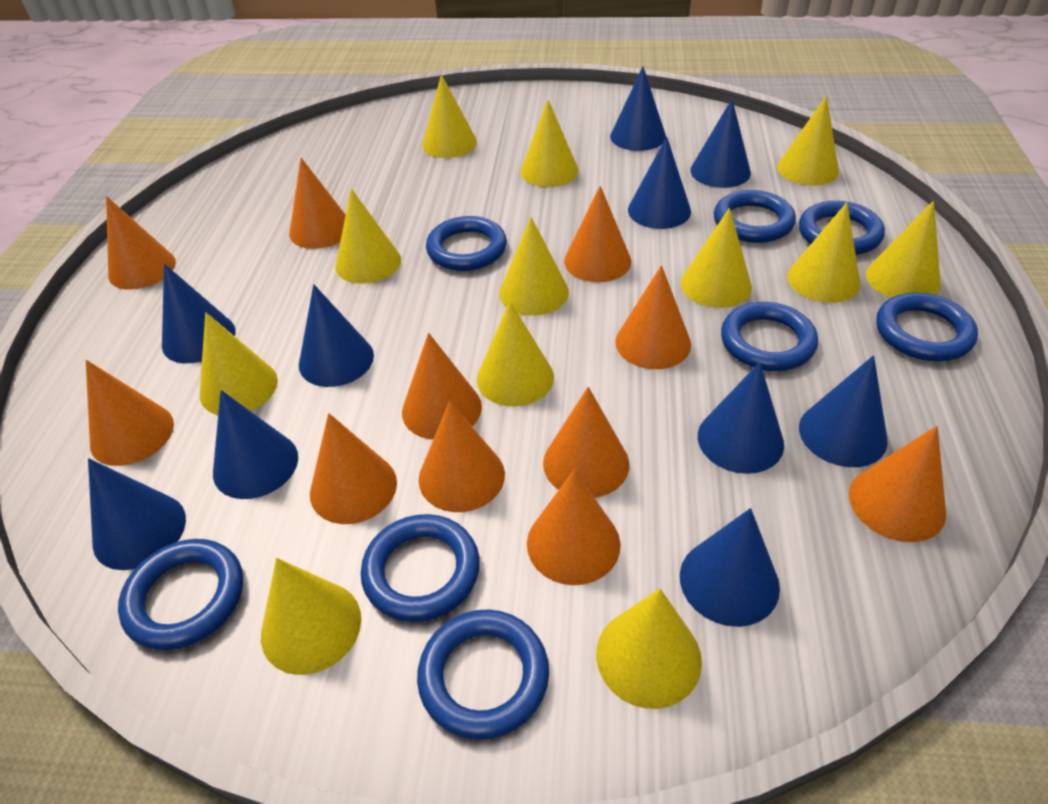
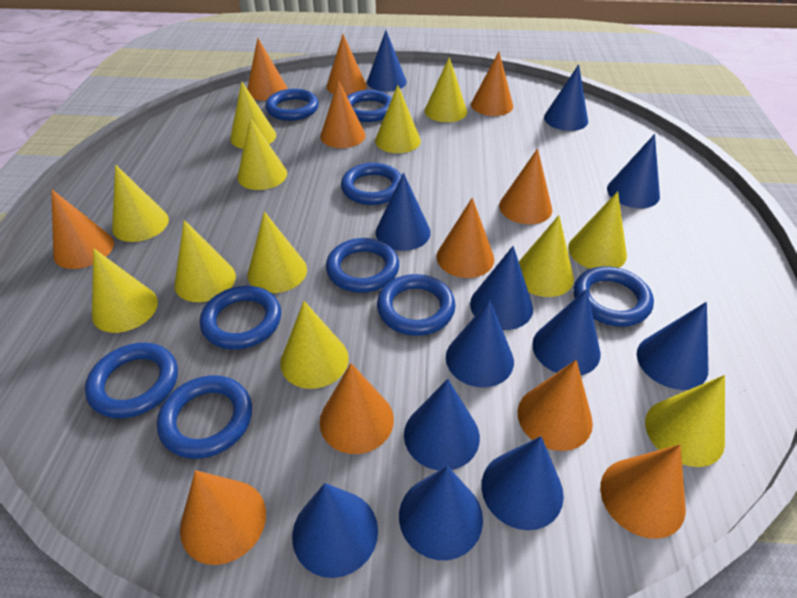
blue cone: 10 -> 12
blue ring: 8 -> 9

